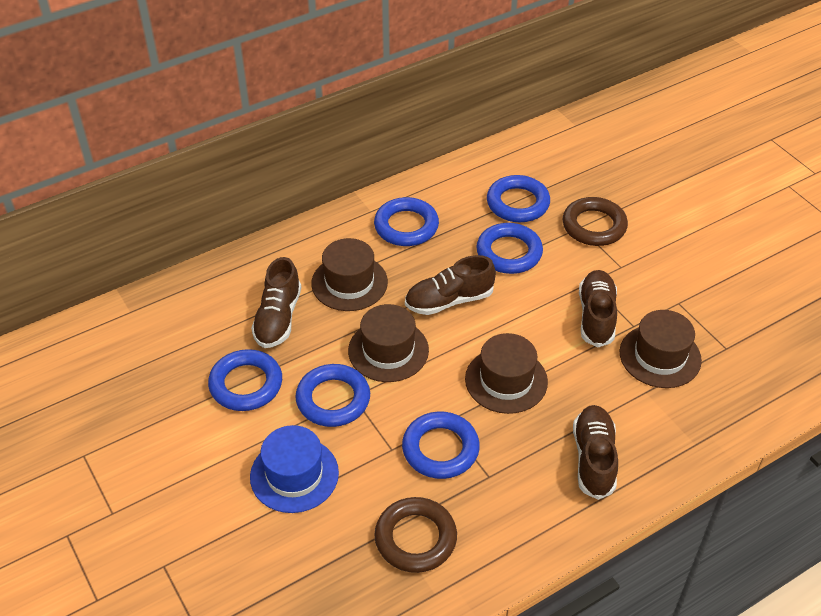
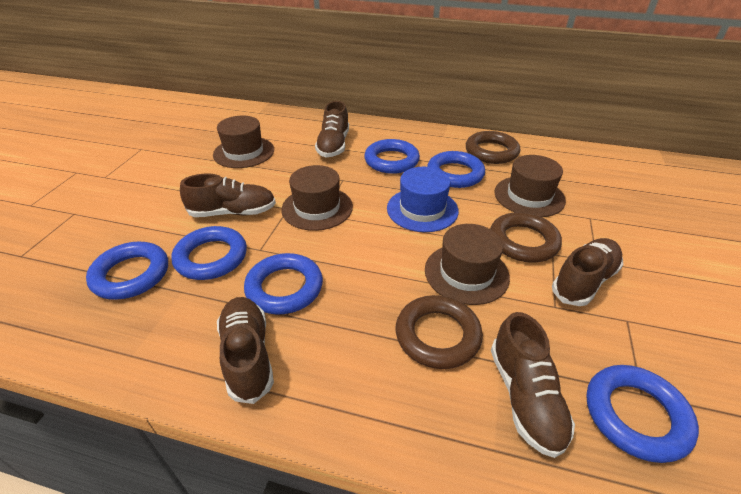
brown ring: 2 -> 3
brown shoe: 4 -> 5

